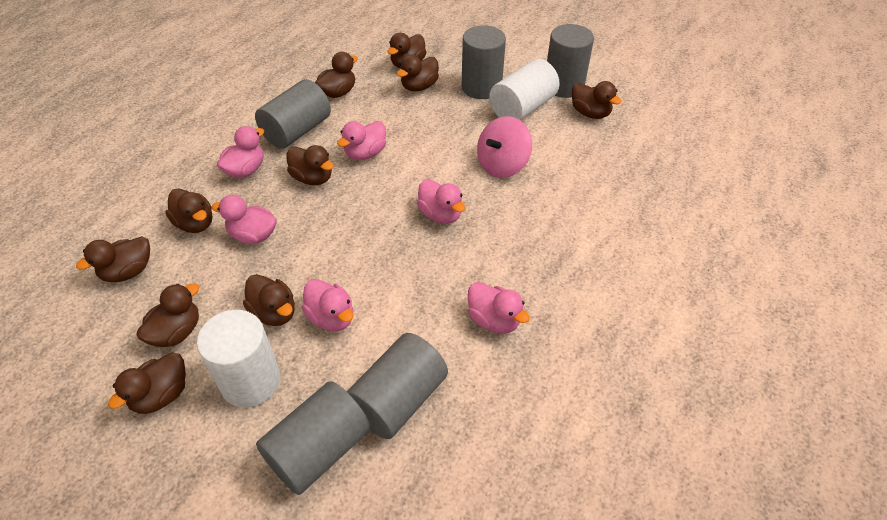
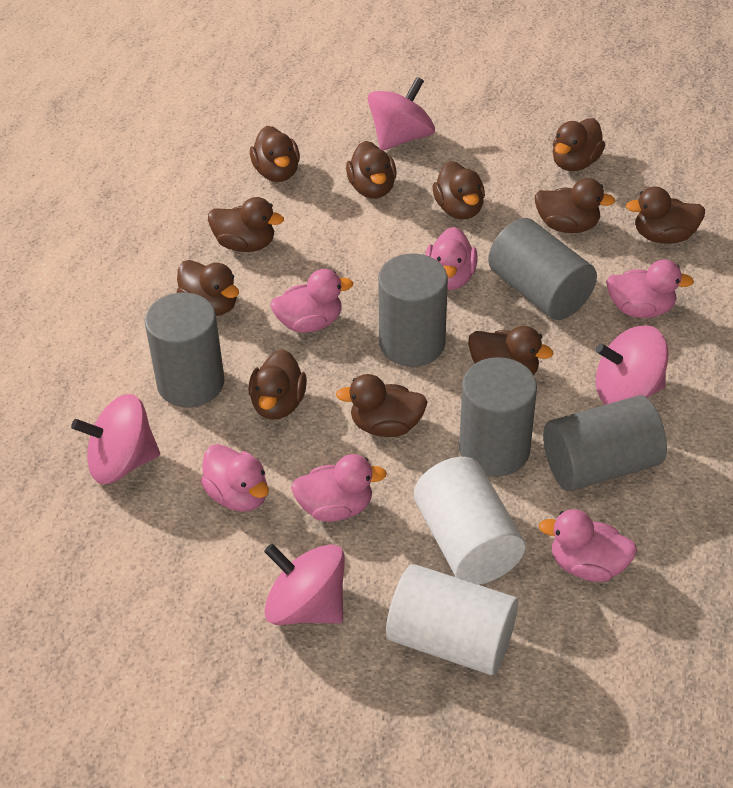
brown duck: 10 -> 11
pink spinning top: 1 -> 4

